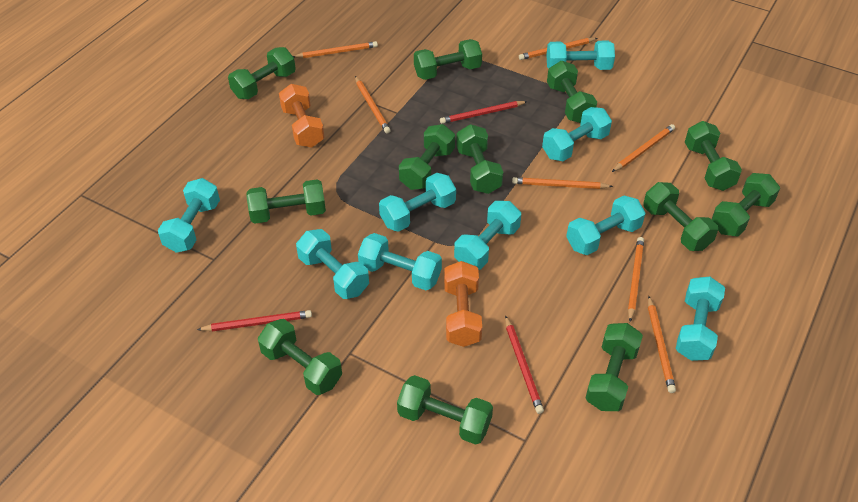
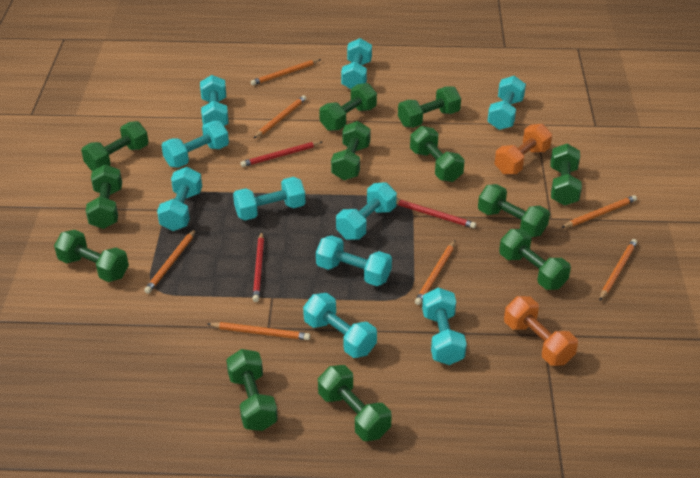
turquoise dumbbell: 9 -> 10

